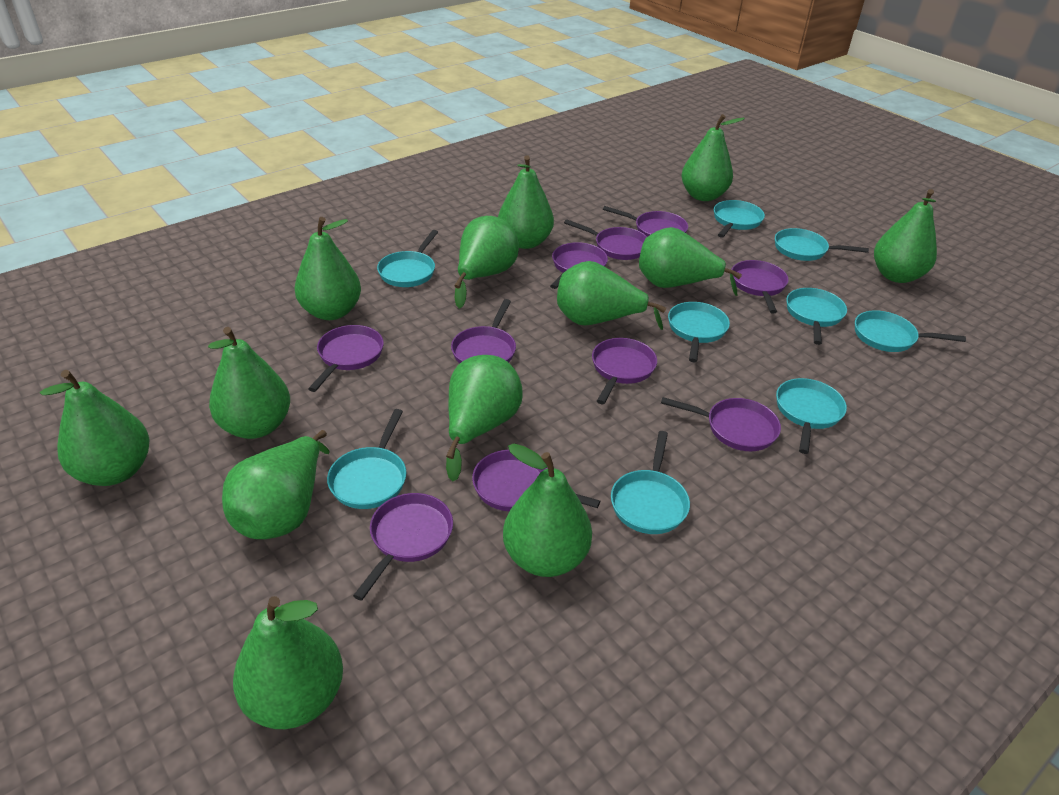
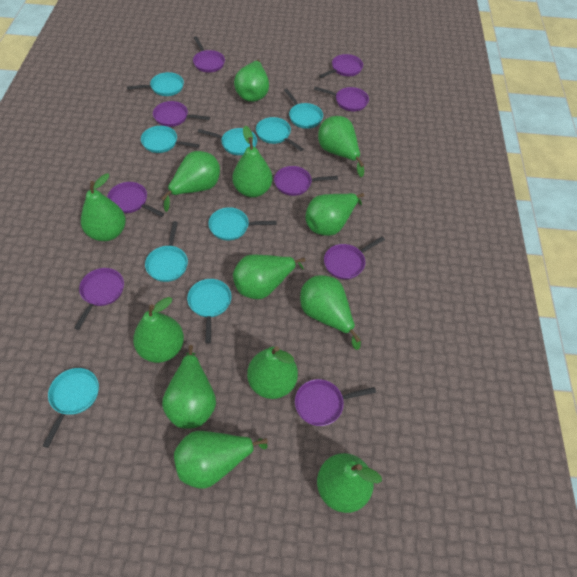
purple pan: 10 -> 9

